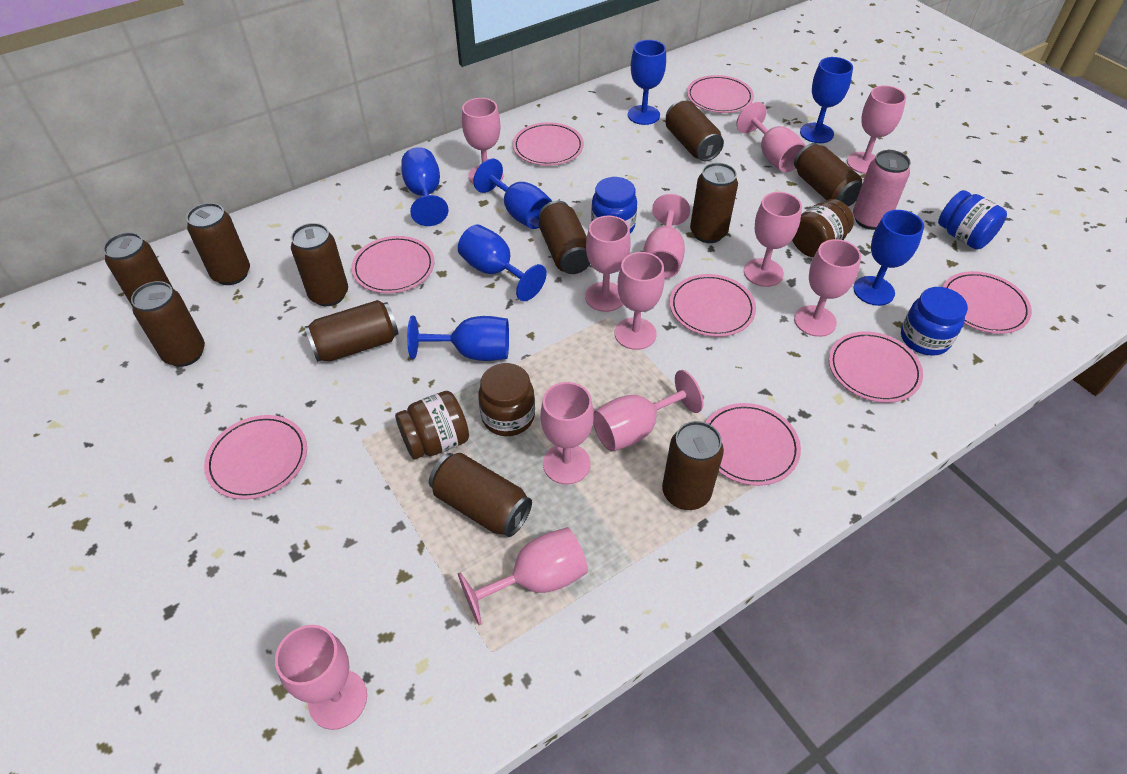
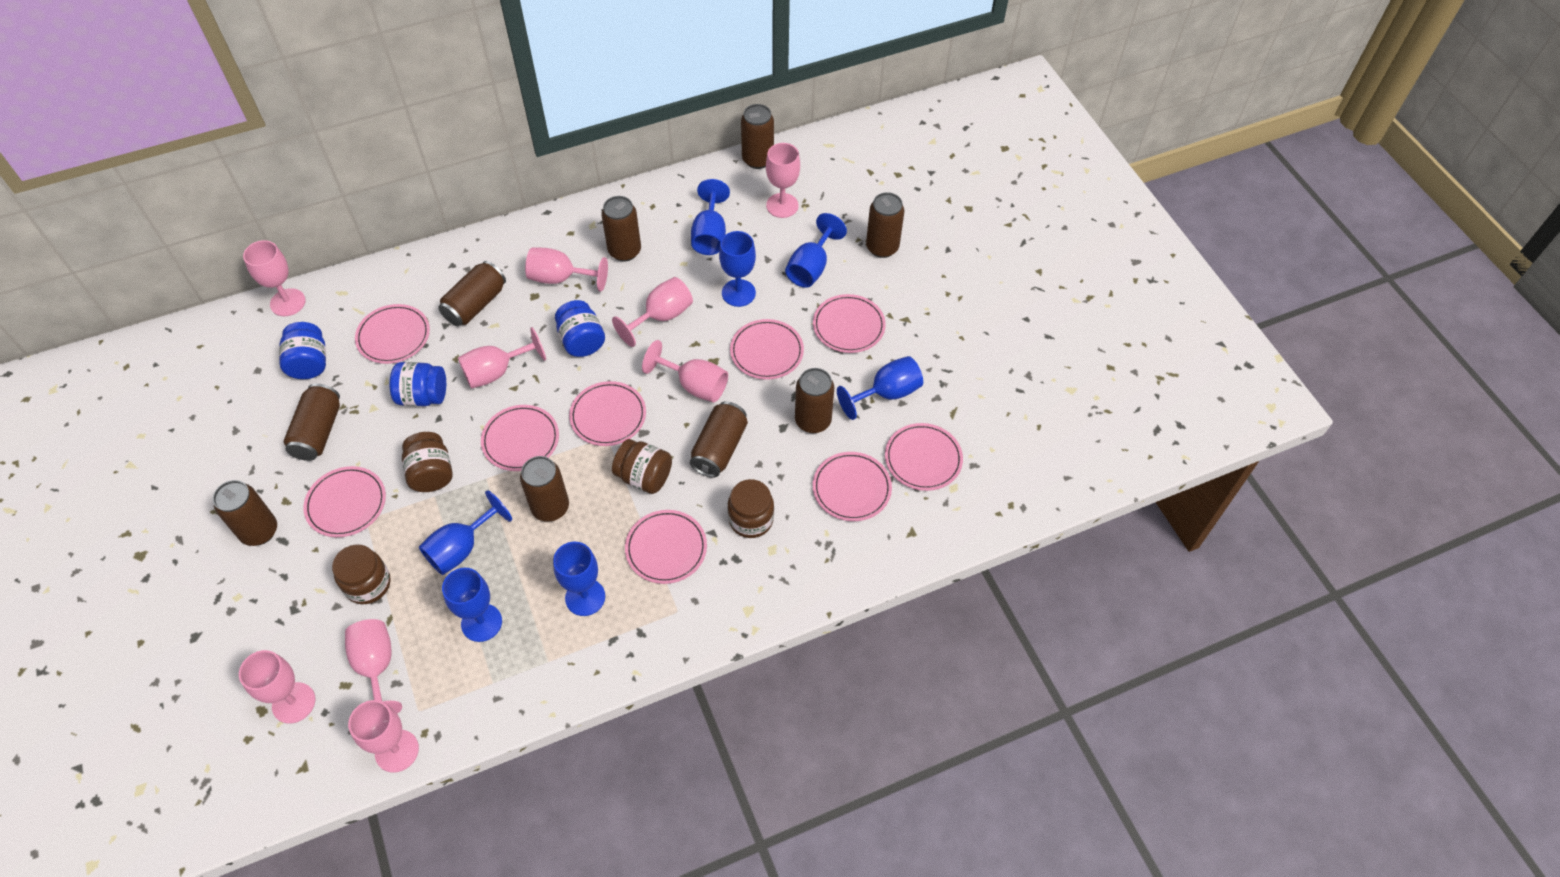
brown can: 11 -> 9
brown jar: 3 -> 4
pink can: 1 -> 0
pink goblet: 12 -> 9
pink plate: 8 -> 9

